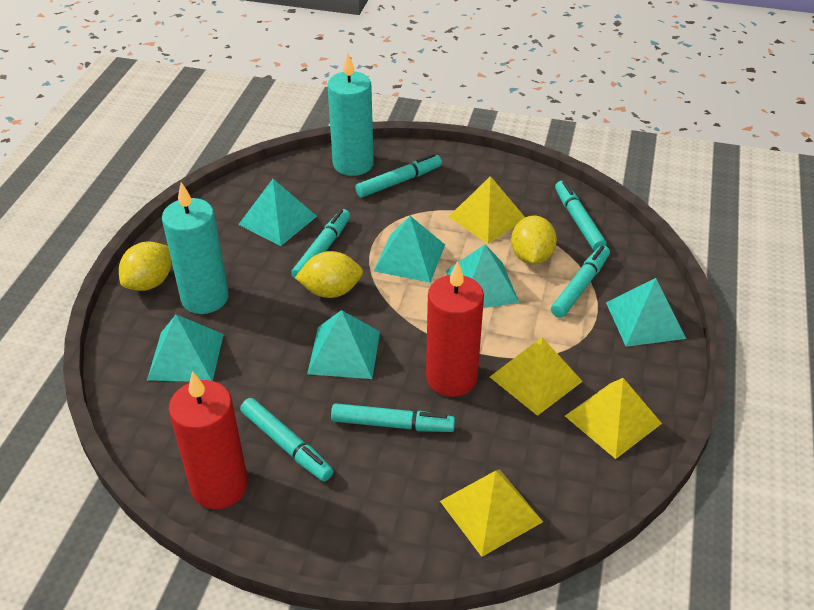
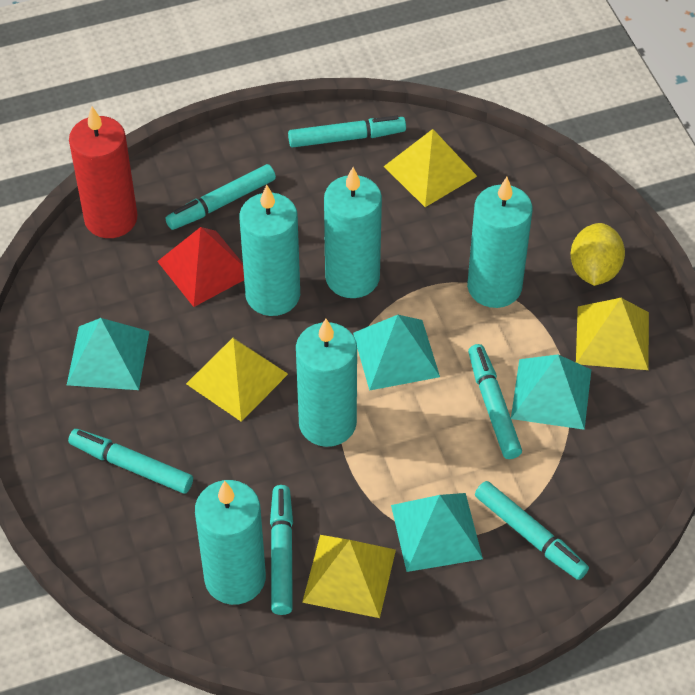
red candle: 2 -> 1
red pyramid: 0 -> 1
turquoise candle: 2 -> 5
turquoise pyramid: 6 -> 4
yellow lemon: 3 -> 1

